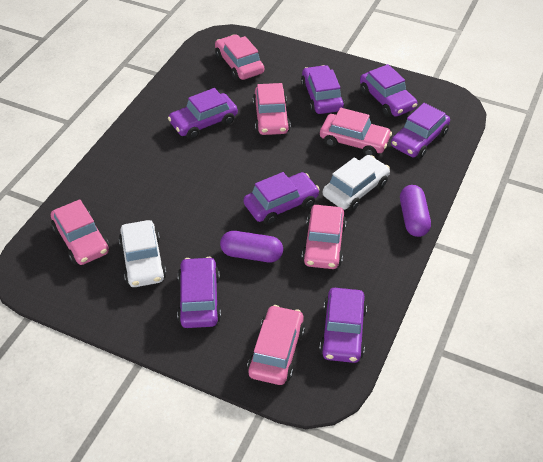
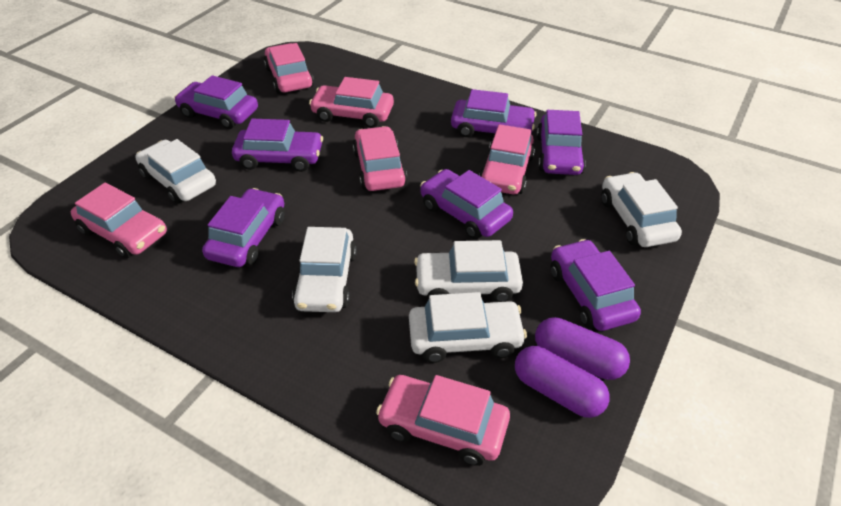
white car: 2 -> 5

